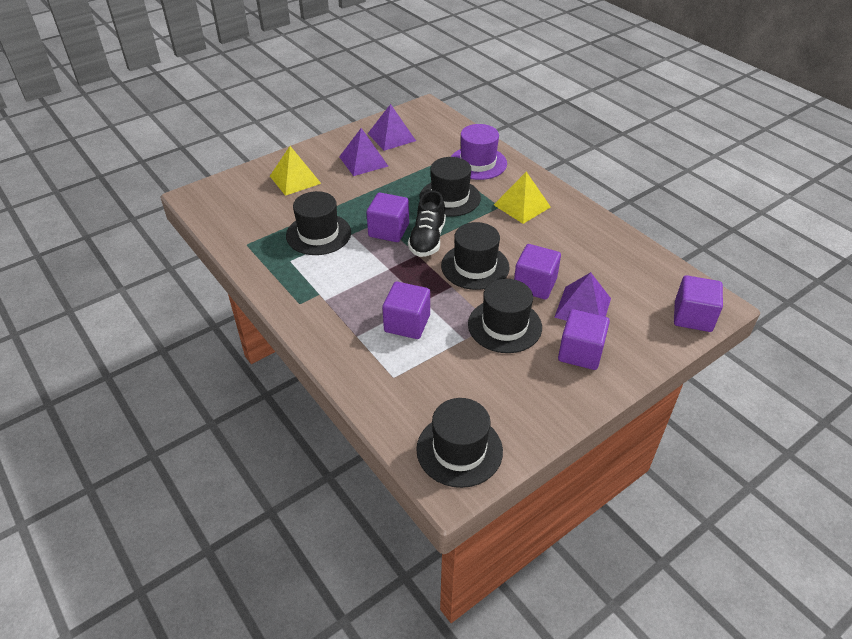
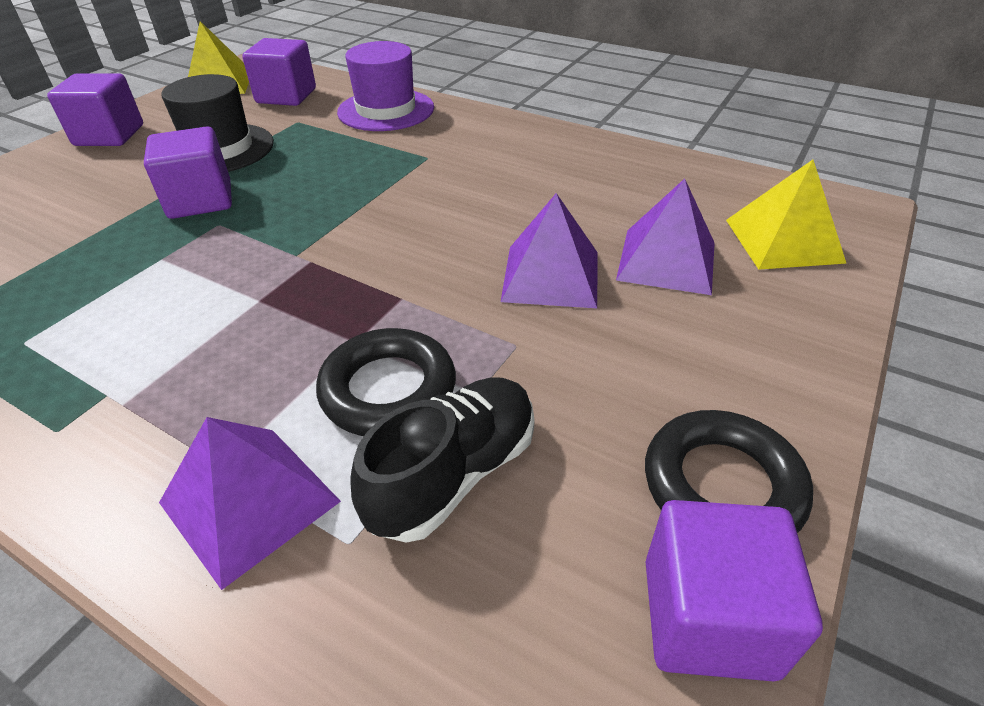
black hat: 5 -> 1
black ring: 0 -> 2
purple cube: 5 -> 4

